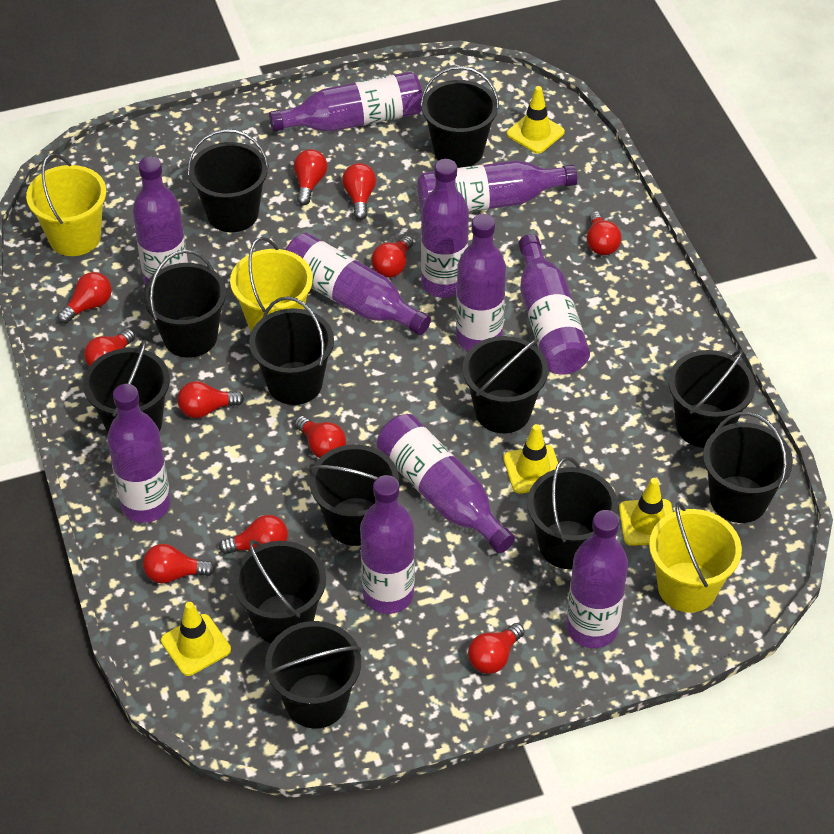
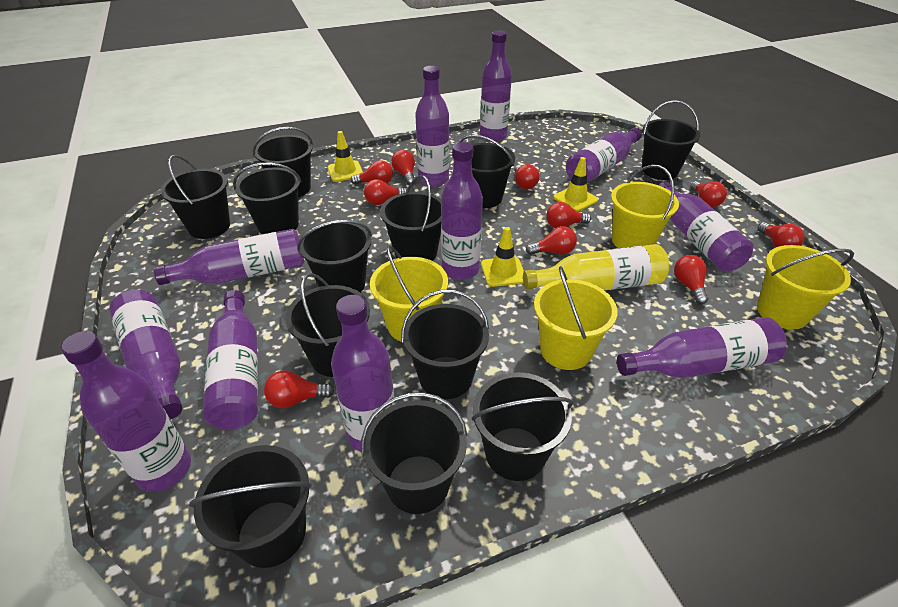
red light bulb: 11 -> 10
yellow bottle: 0 -> 1
yellow bucket: 3 -> 4
yellow traffic cone: 4 -> 3

